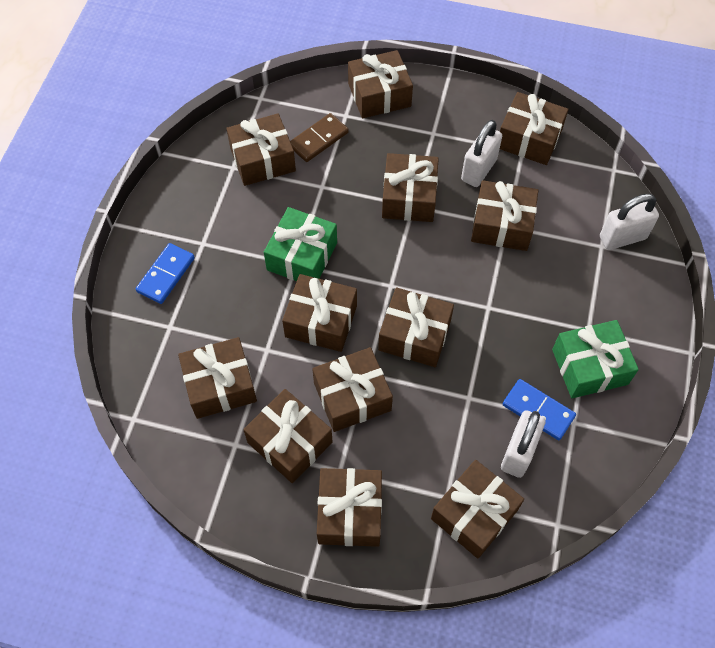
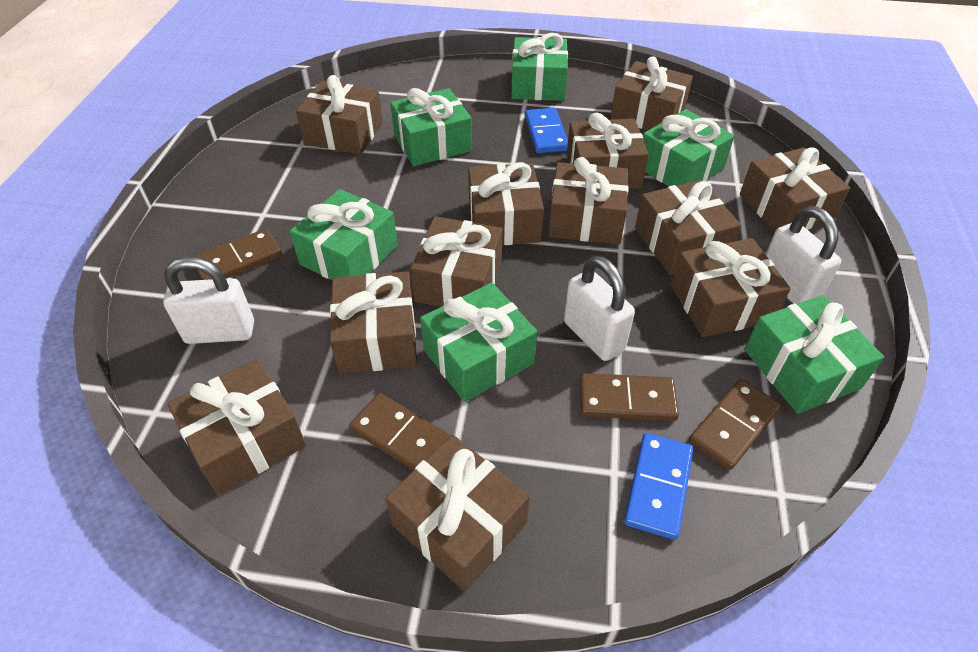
brown domino: 1 -> 4
green gift: 2 -> 6

